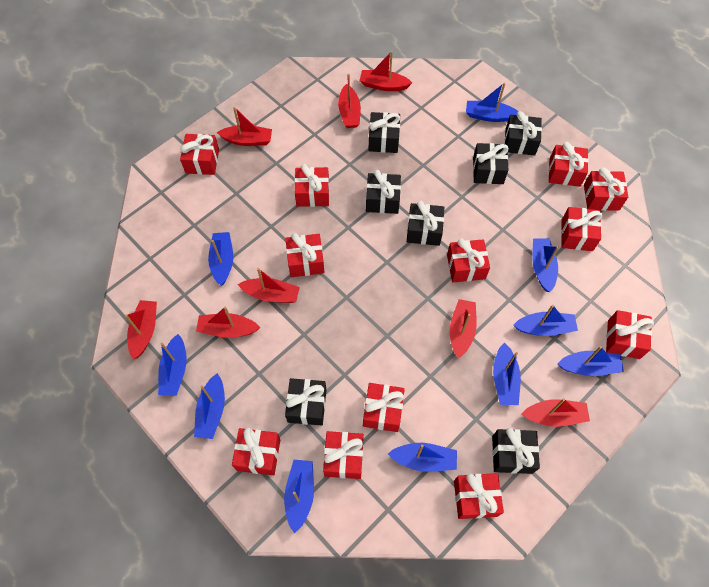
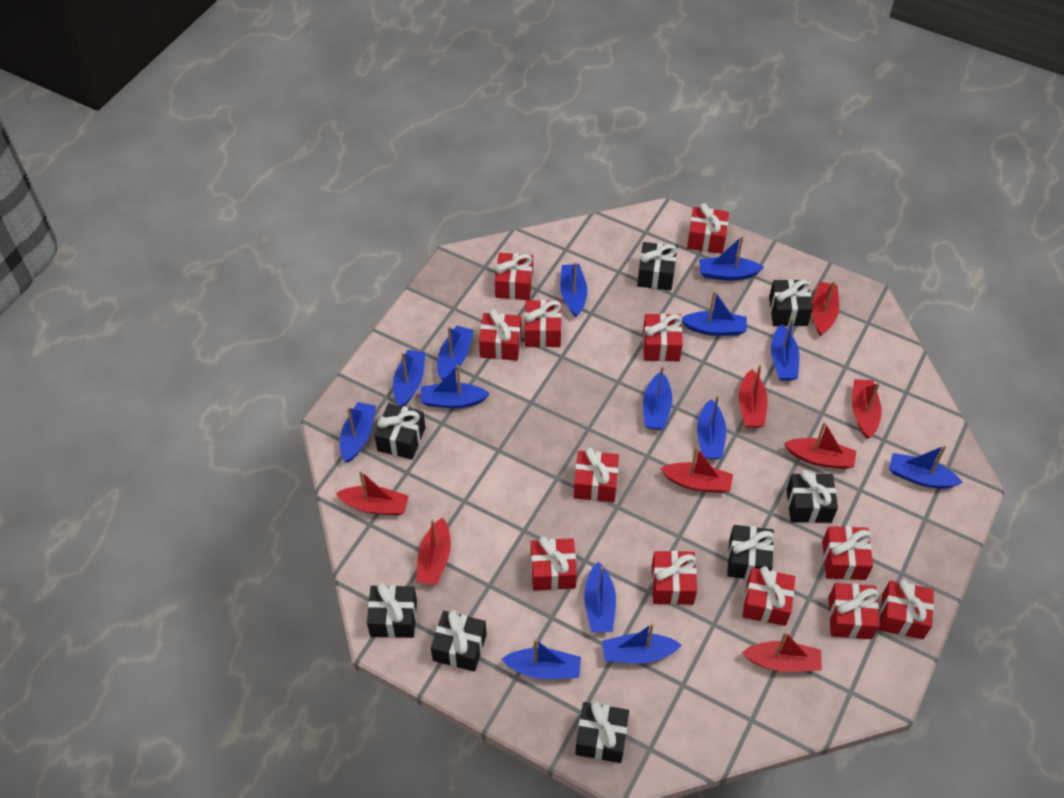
black gift: 7 -> 8
blue boat: 10 -> 14

